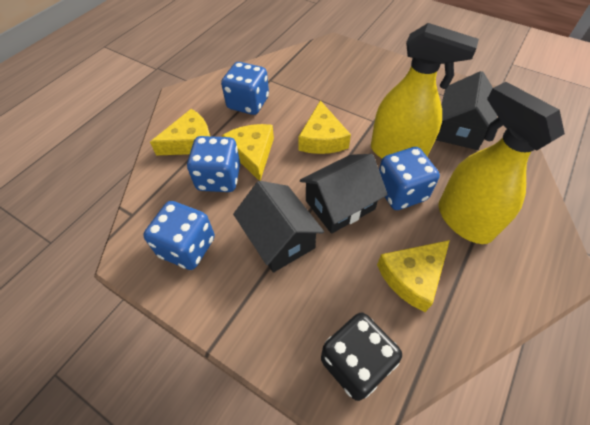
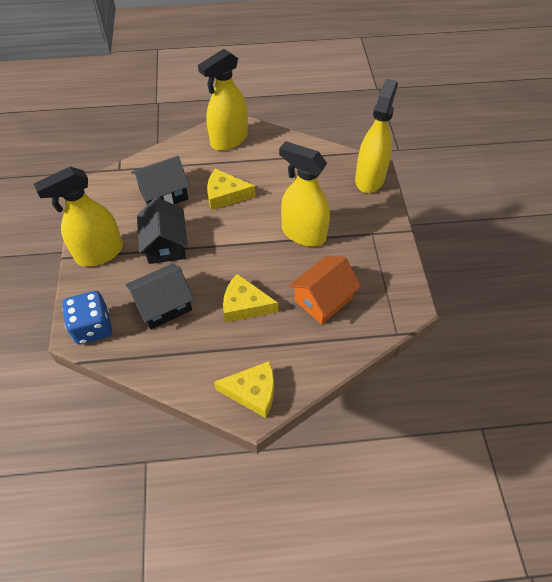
black dice: 1 -> 0
blue dice: 4 -> 1
orange house: 0 -> 1
yellow cheese: 4 -> 3
yellow spray bottle: 2 -> 4

